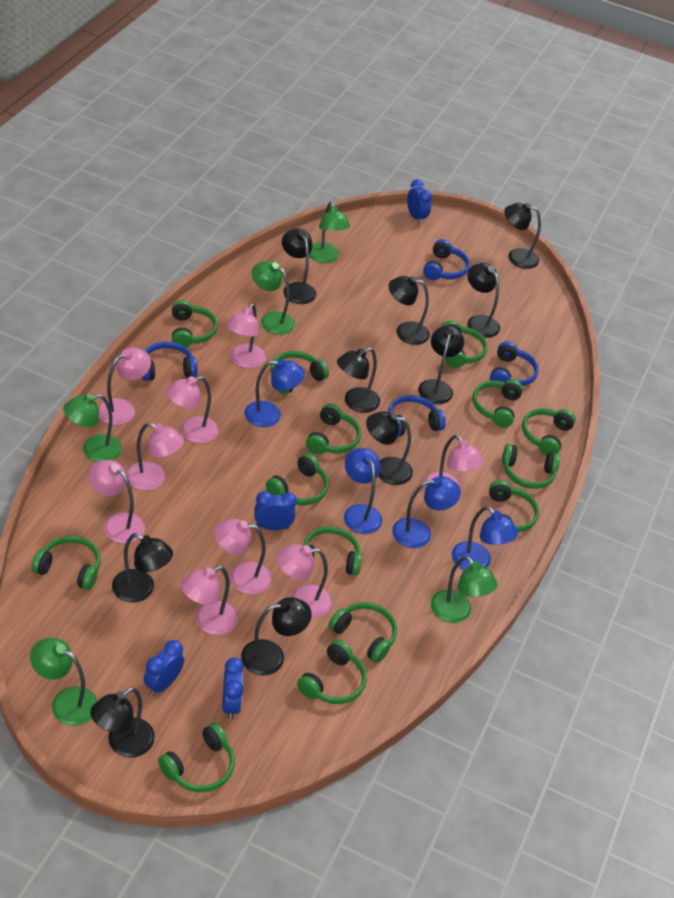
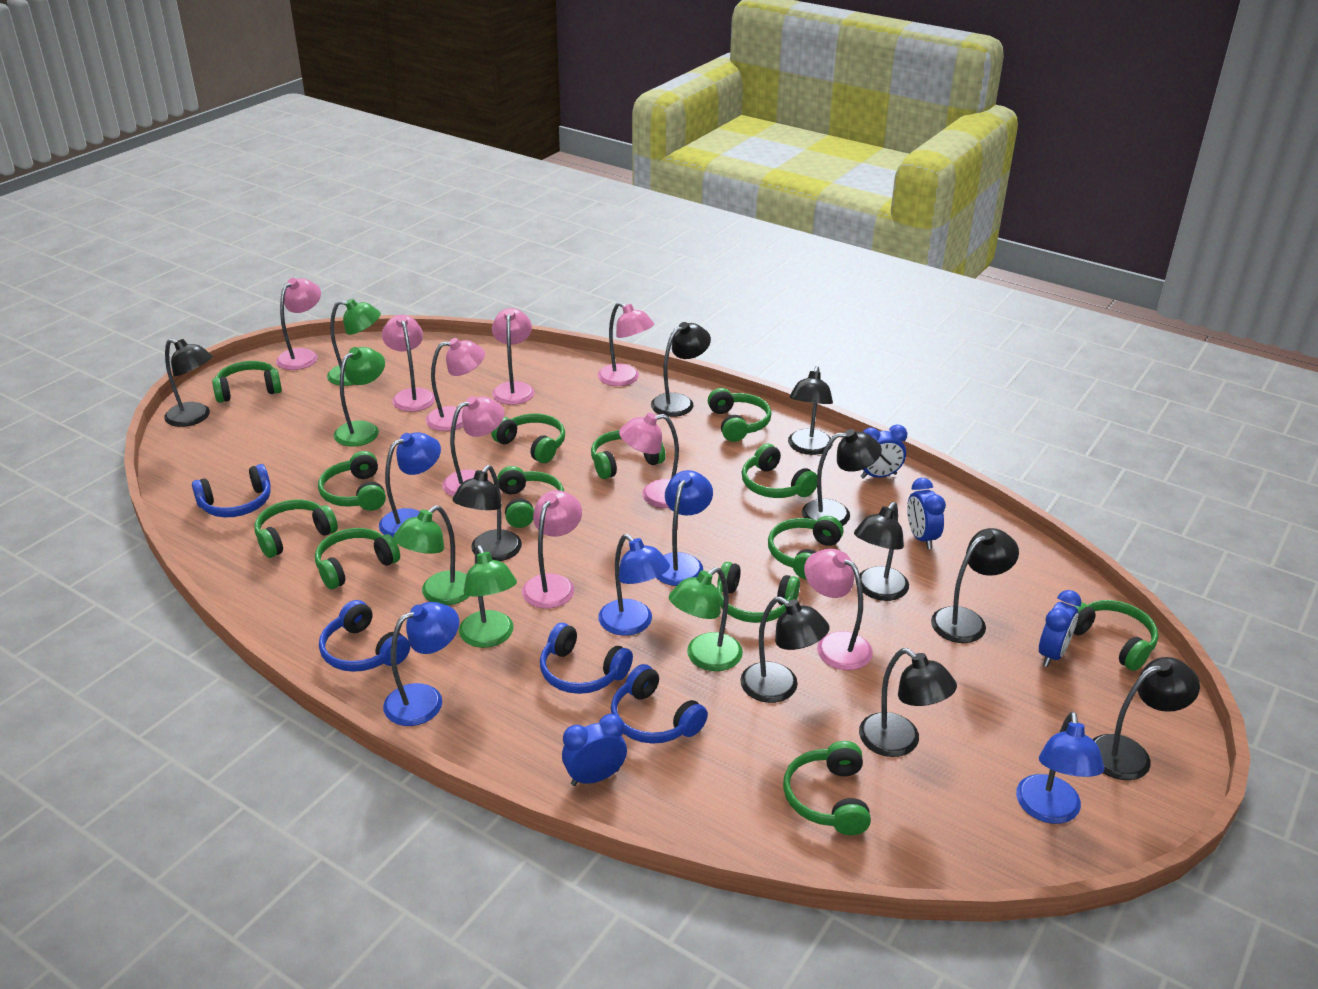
blue lamp: 4 -> 5
green headphones: 14 -> 13

